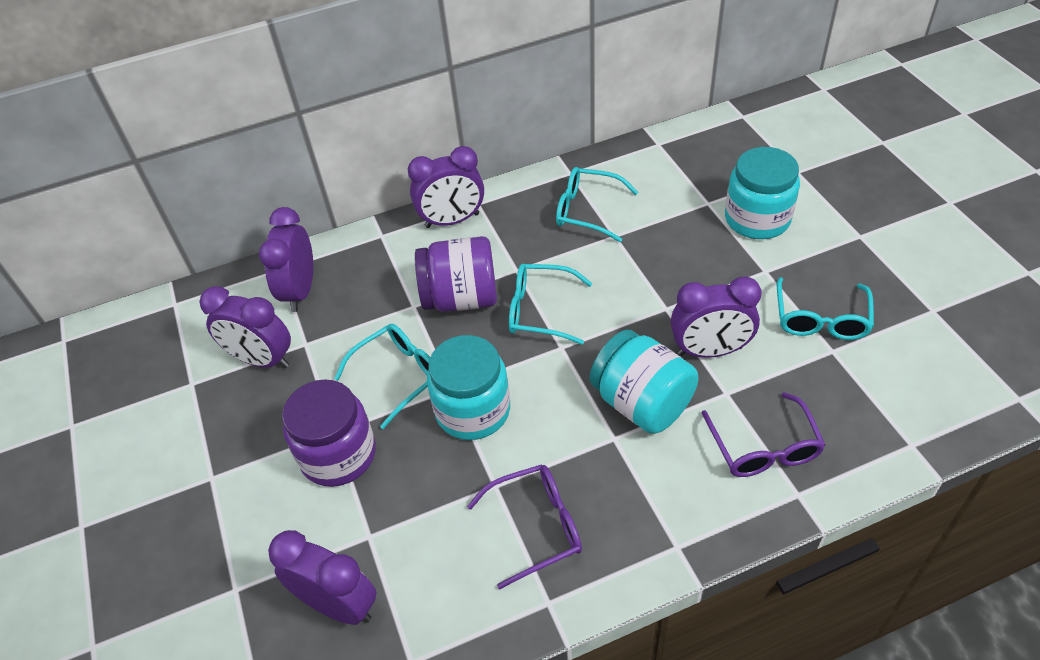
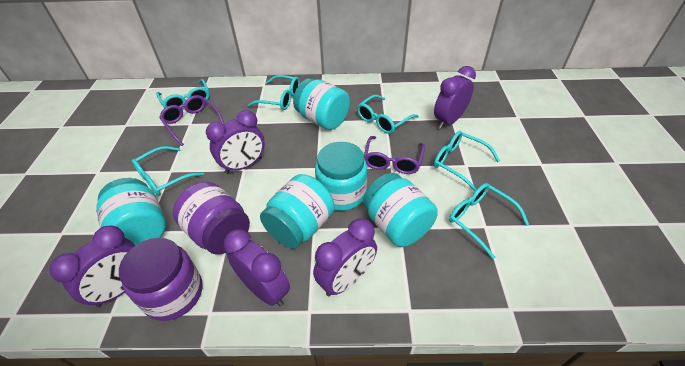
turquoise glasses: 4 -> 6
turquoise jar: 3 -> 5

